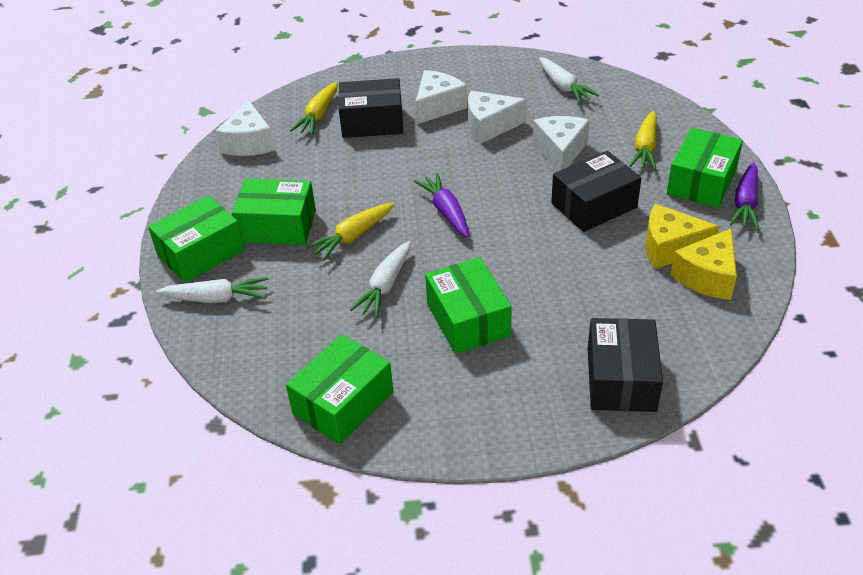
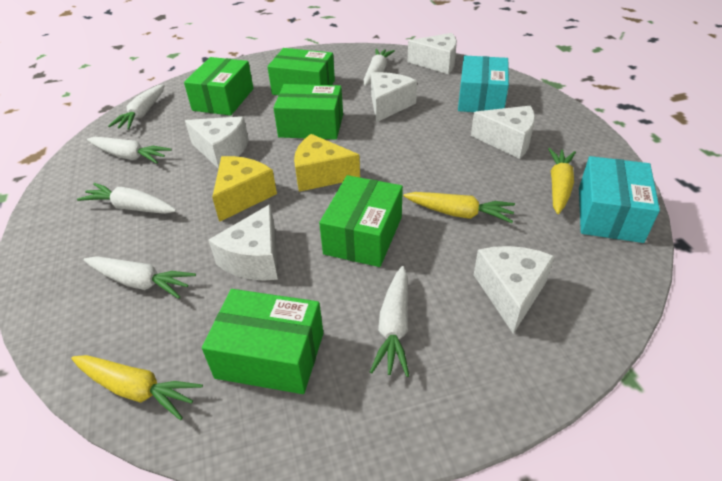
black box: 3 -> 0
purple carrot: 2 -> 0
turquoise box: 0 -> 2
white carrot: 3 -> 6
white cheese: 4 -> 6

